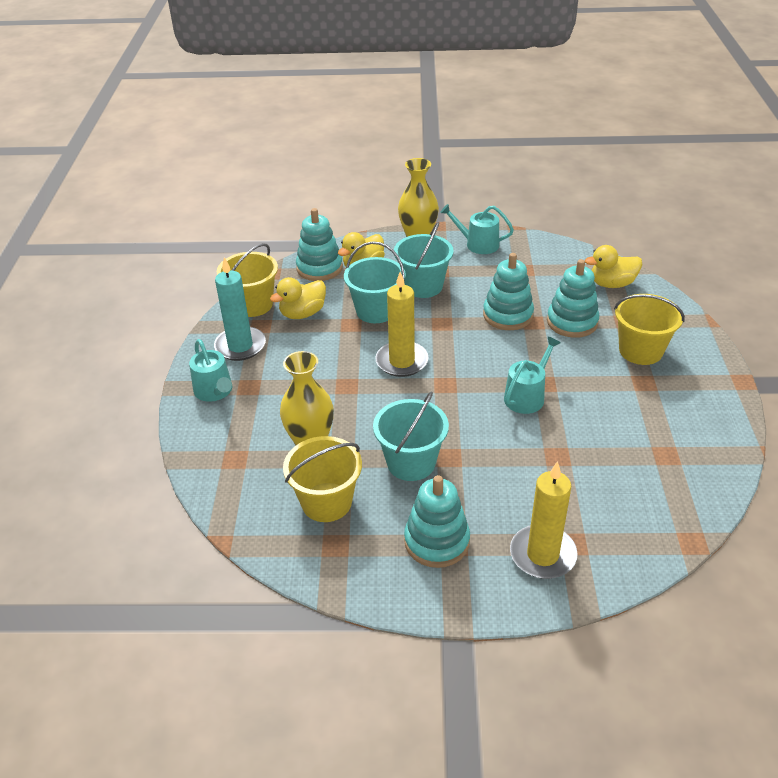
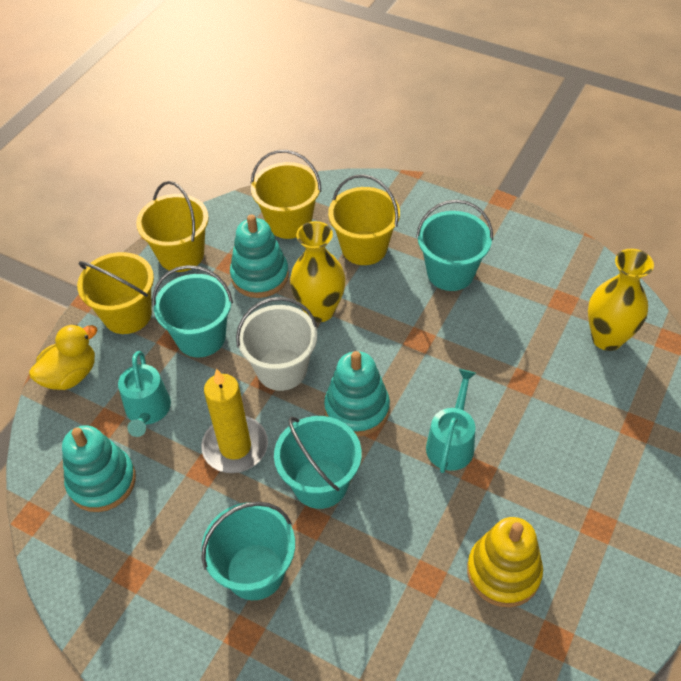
turquoise bucket: 3 -> 4
turquoise candle: 1 -> 0
turquoise stacking toy: 4 -> 3
turquoise watering can: 3 -> 2
white bucket: 0 -> 1
yellow bucket: 3 -> 4
yellow candle: 2 -> 1
yellow duck: 3 -> 1
yellow stacking toy: 0 -> 1

